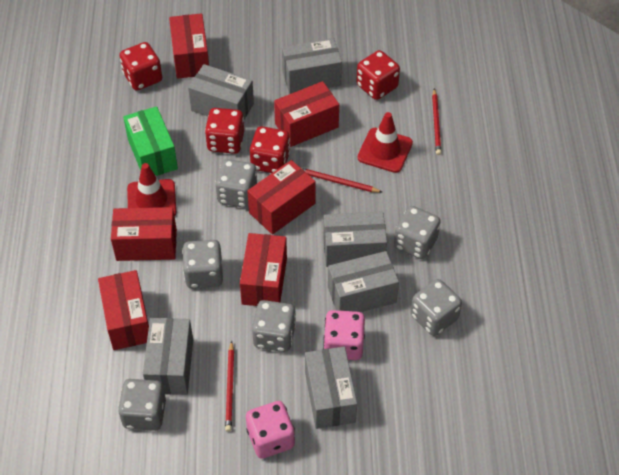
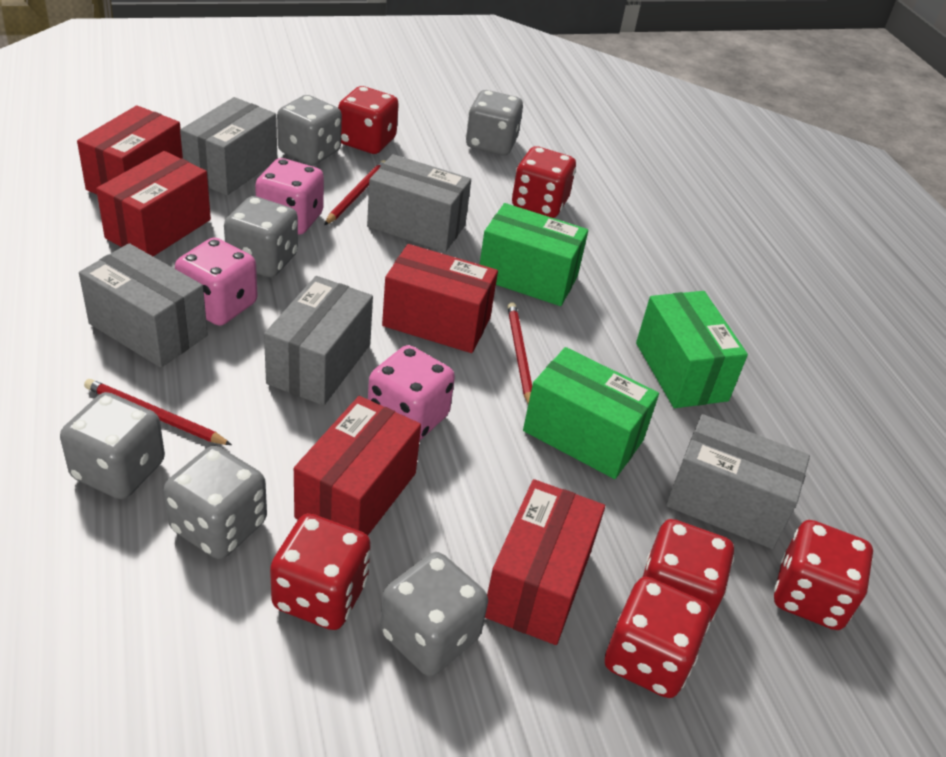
green box: 1 -> 3
grey box: 6 -> 5
pink dice: 2 -> 3
red box: 6 -> 5
red dice: 4 -> 6
red traffic cone: 2 -> 0

